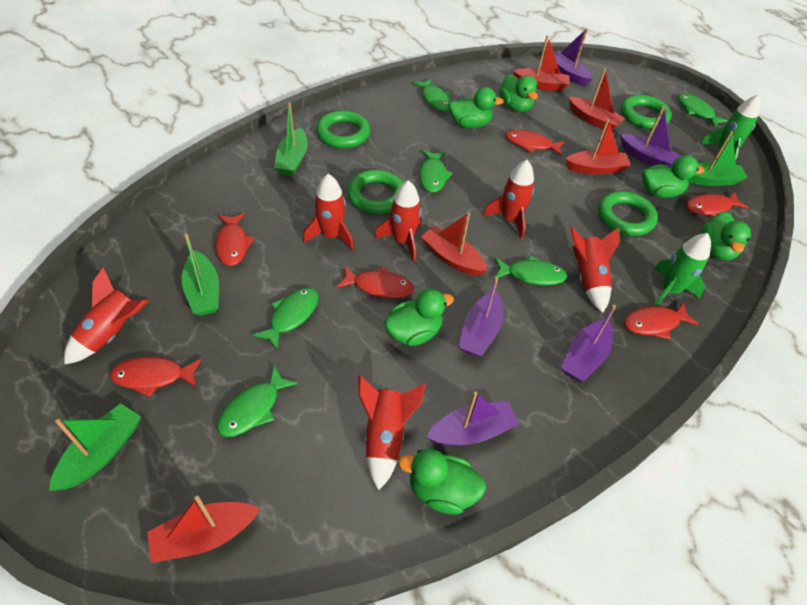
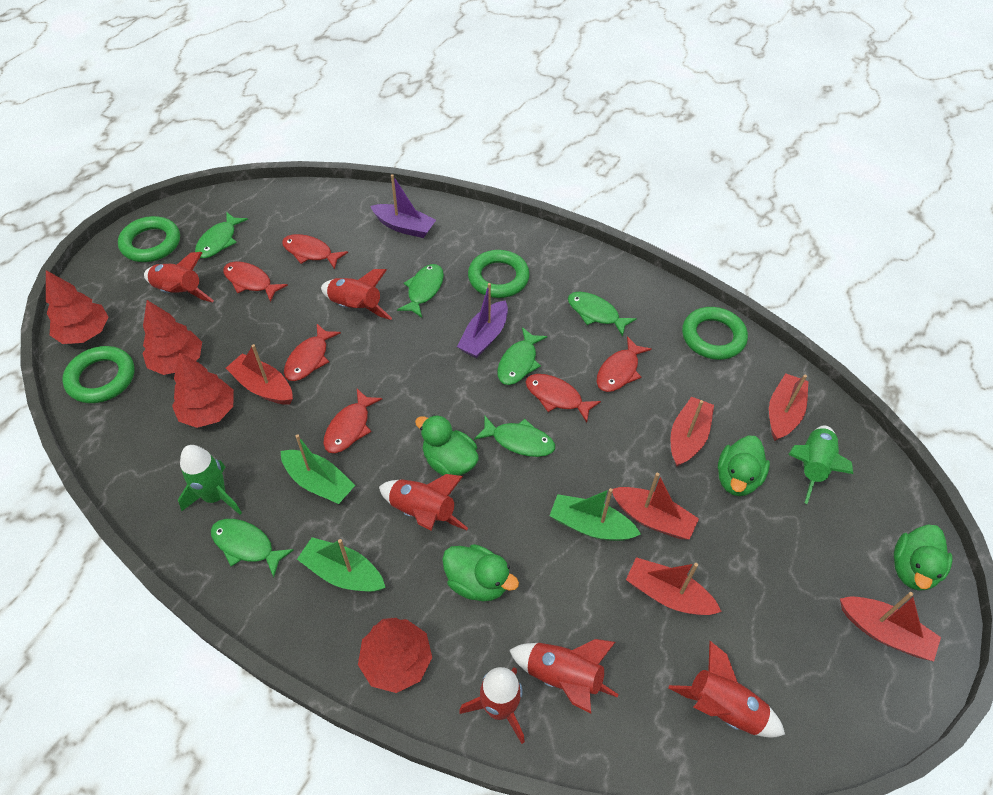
green boat: 4 -> 3
green duck: 6 -> 4
purple boat: 5 -> 2
red boat: 5 -> 6
red tree: 0 -> 4

